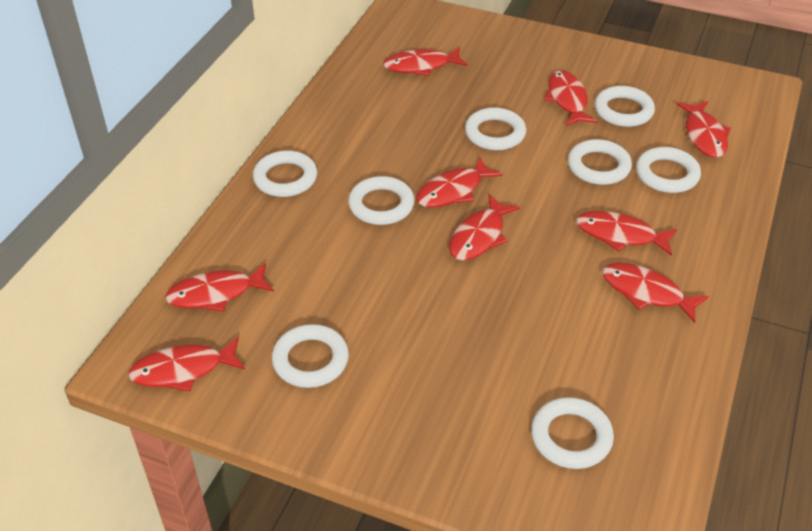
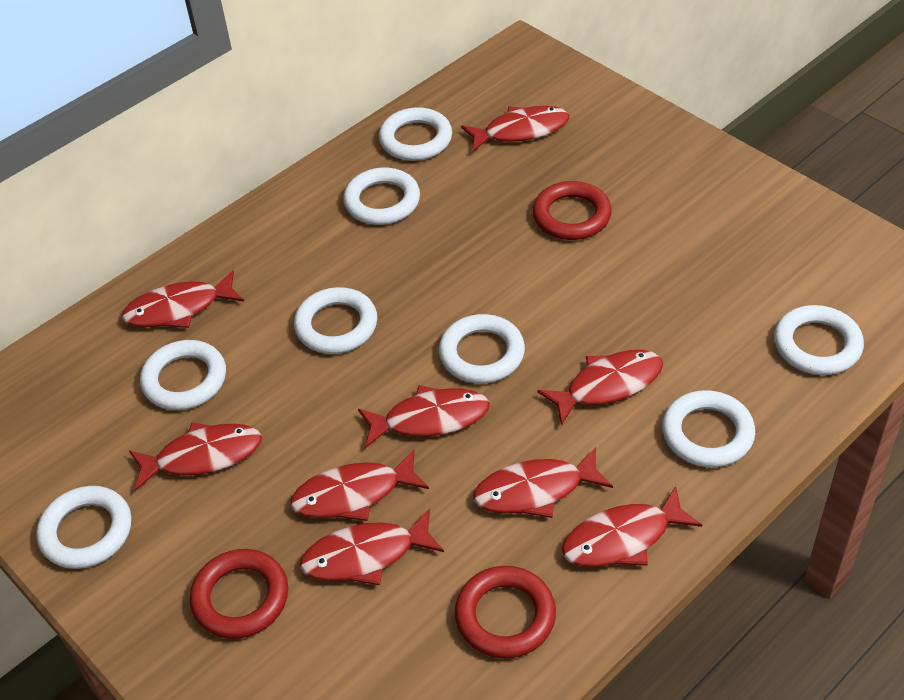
red ring: 0 -> 3

